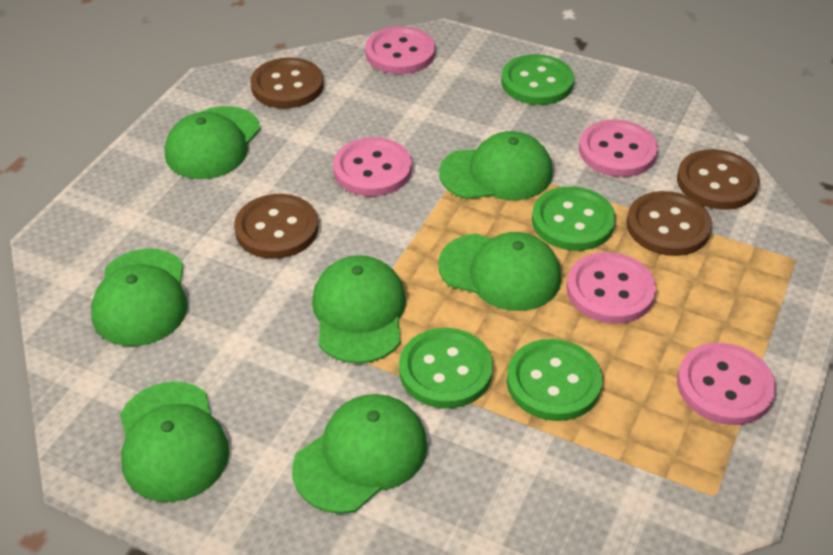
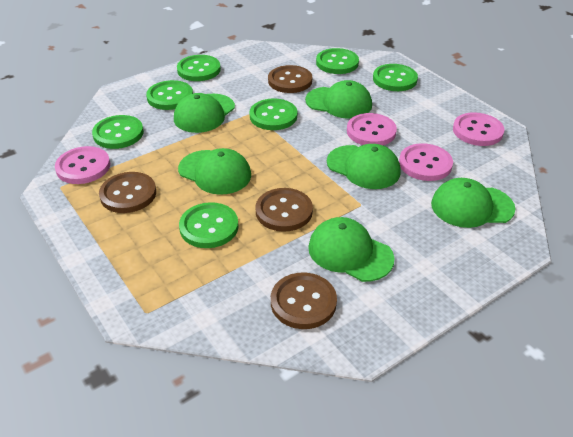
green button: 4 -> 7
green cap: 7 -> 6
pink button: 5 -> 4

